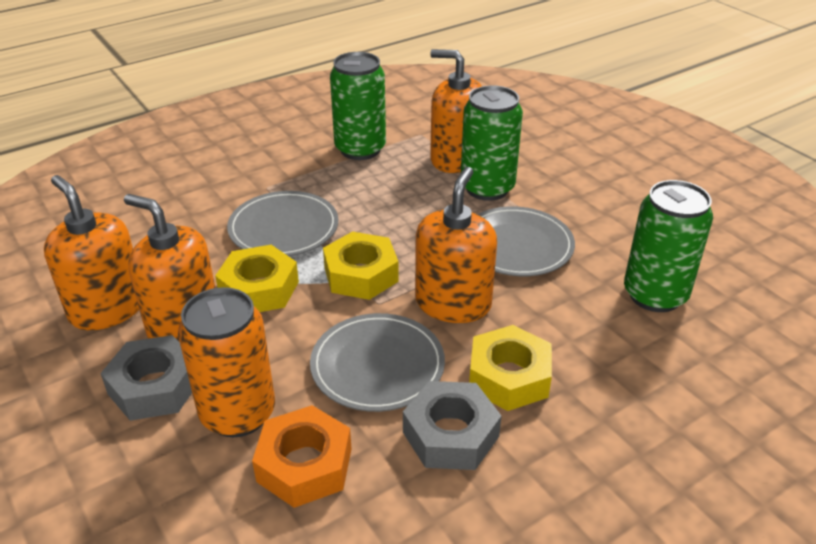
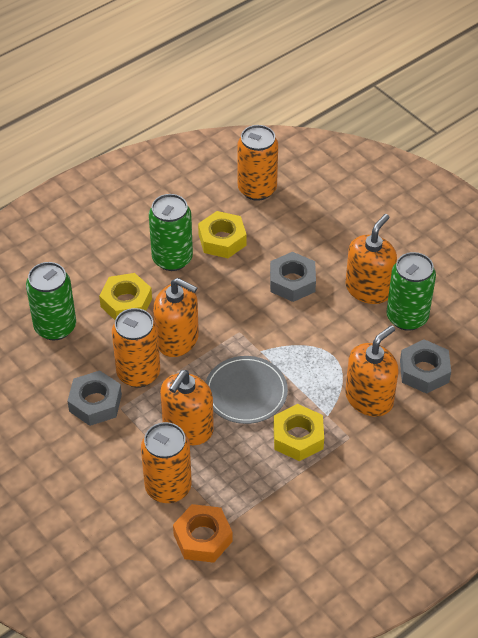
grey nut: 2 -> 3
grey plate: 3 -> 1
orange can: 1 -> 3

